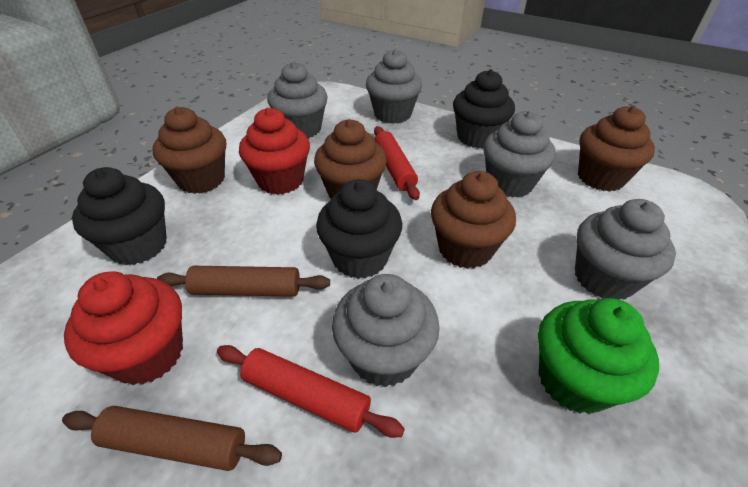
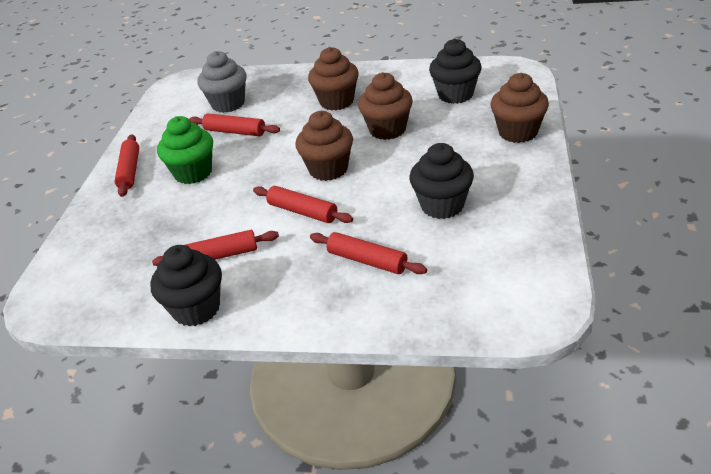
brown rolling pin: 2 -> 0
grey cupcake: 5 -> 1
red cupcake: 2 -> 0
red rolling pin: 2 -> 5

